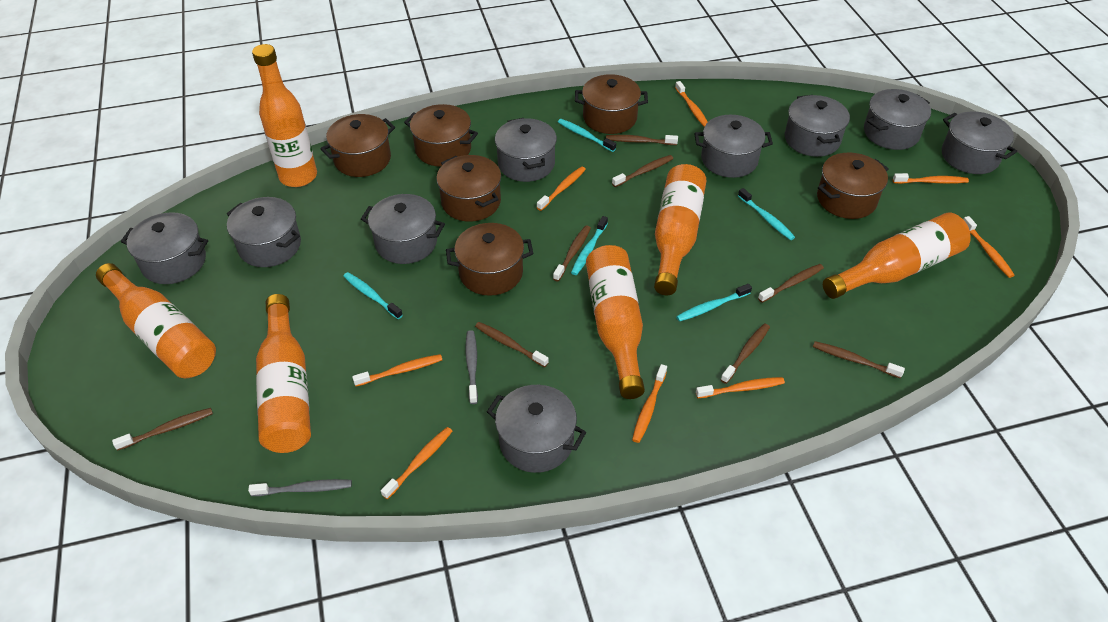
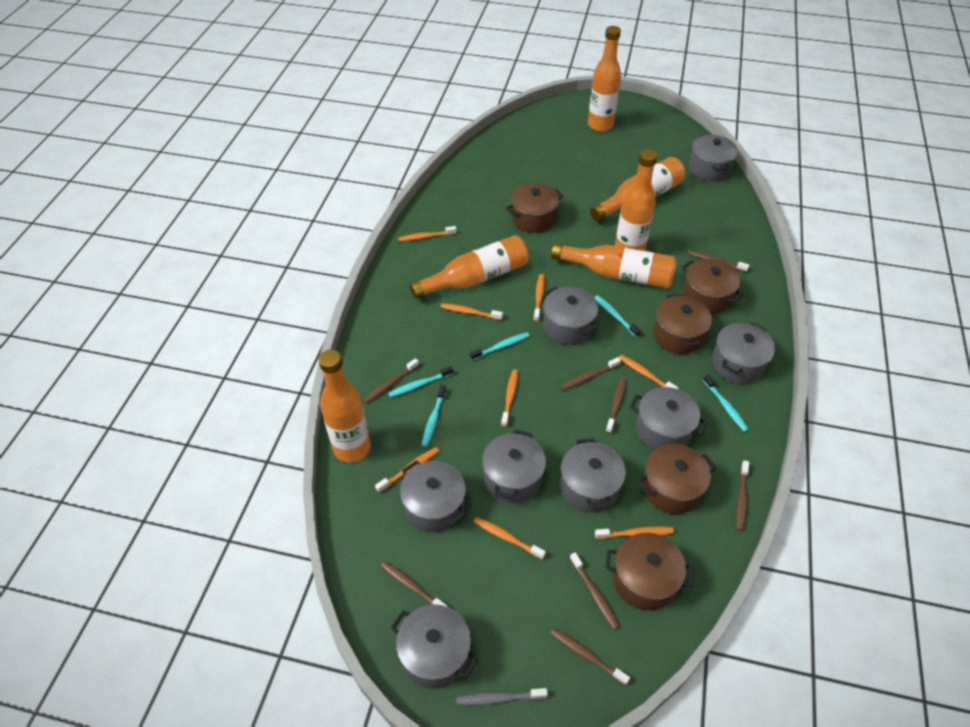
brown pot: 6 -> 5
grey pot: 9 -> 8
grey toothbrush: 2 -> 1

